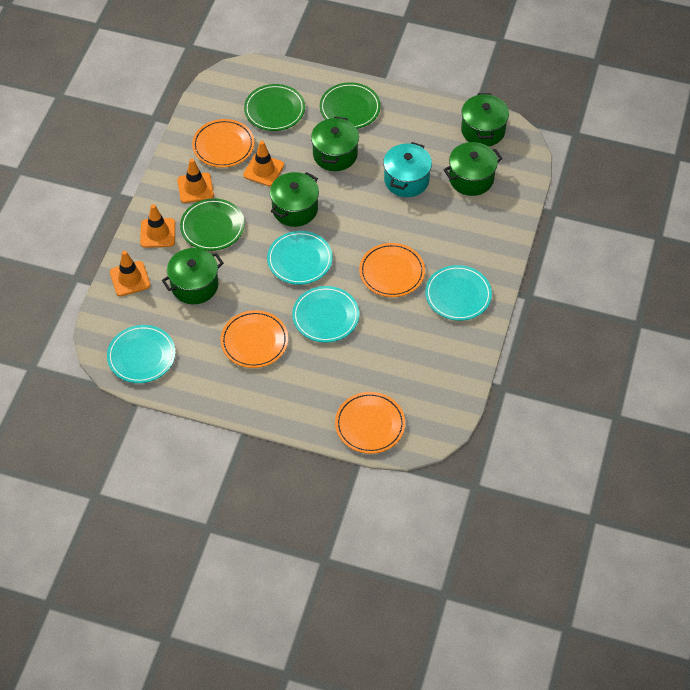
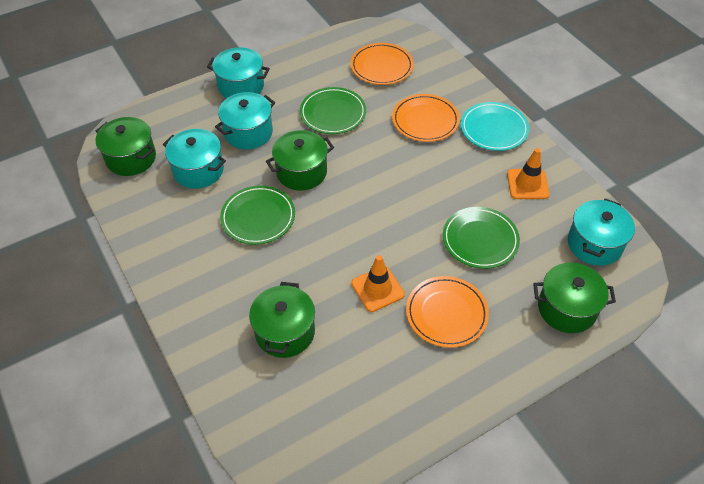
green pot: 5 -> 4
orange plate: 4 -> 3
orange traffic cone: 4 -> 2
turquoise plate: 4 -> 1
turquoise pot: 1 -> 4

